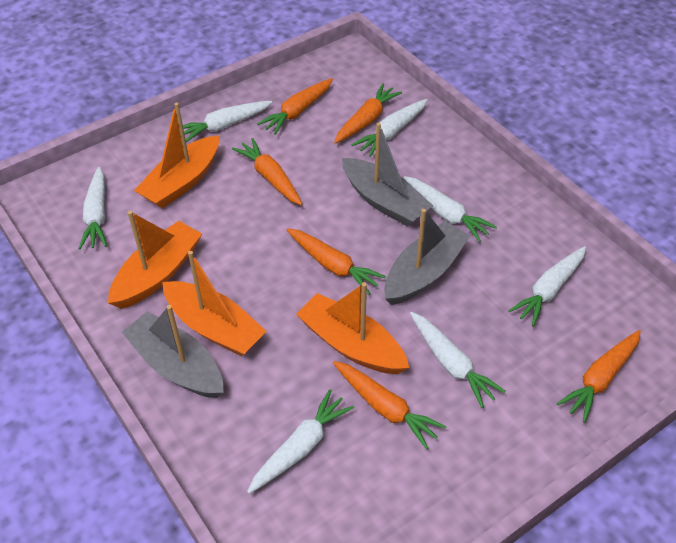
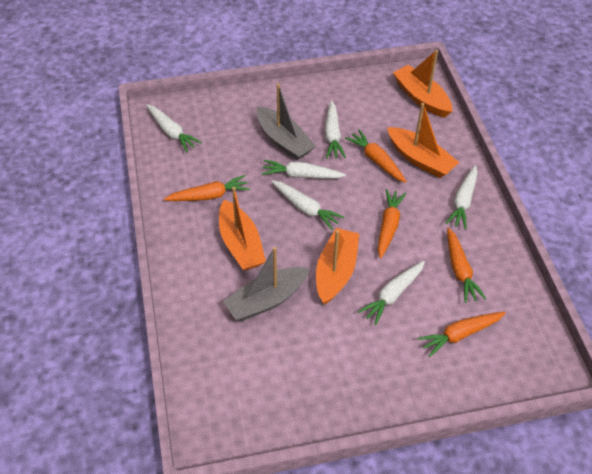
grey boat: 3 -> 2
orange carrot: 6 -> 5
white carrot: 7 -> 6

